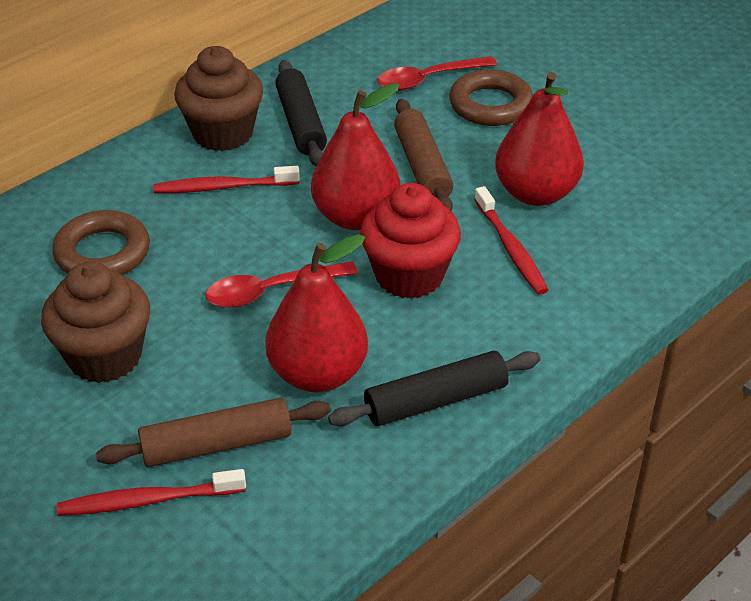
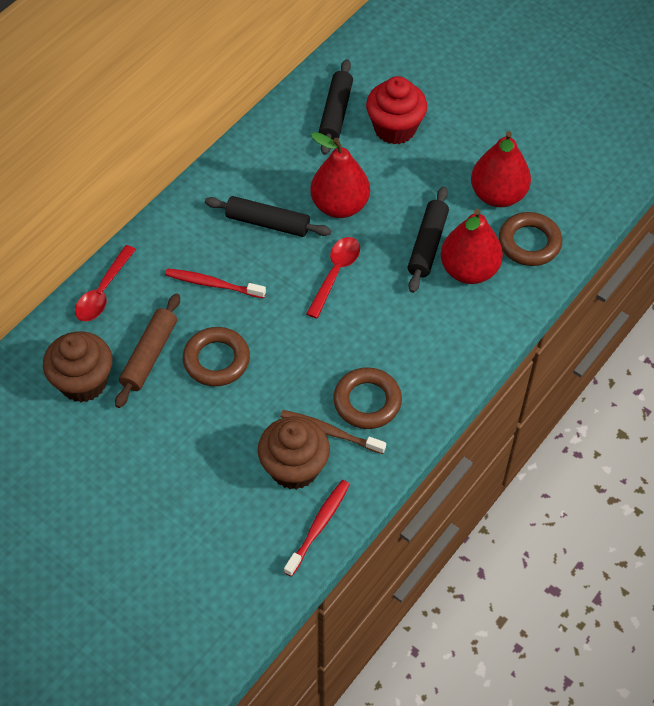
black rolling pin: 2 -> 3
brown ring: 2 -> 3
brown rolling pin: 2 -> 1
brown toothbrush: 0 -> 1
red toothbrush: 3 -> 2

